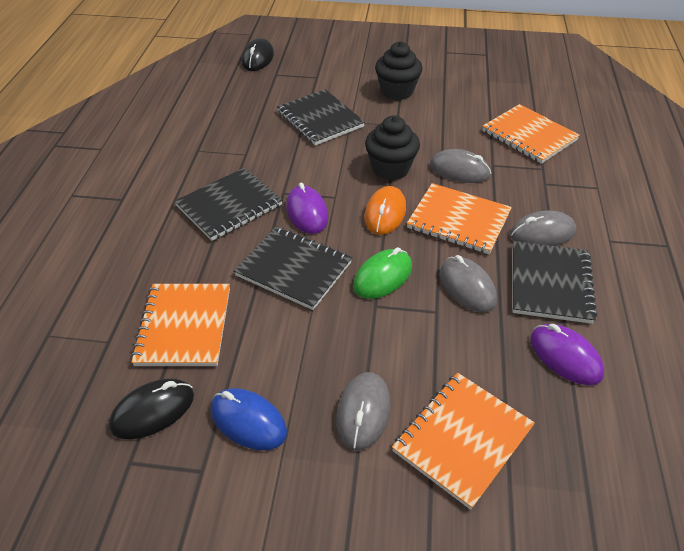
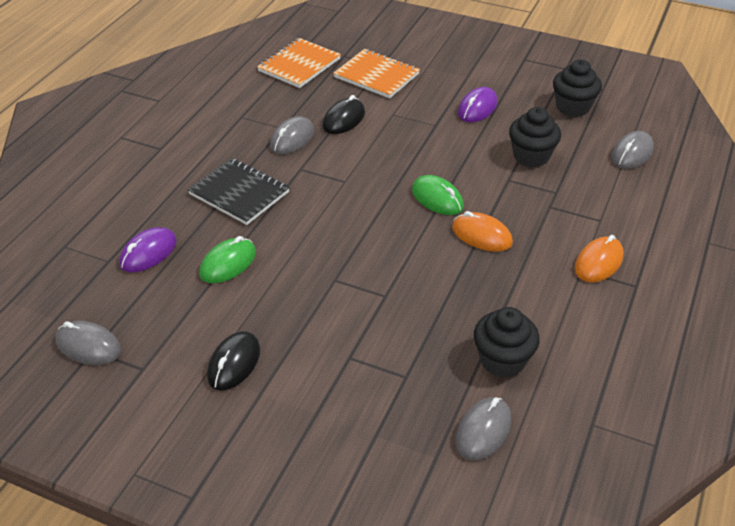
black cupcake: 2 -> 3
black notebook: 4 -> 1
blue mouse: 1 -> 0
green mouse: 1 -> 2
orange mouse: 1 -> 2
orange notebook: 4 -> 2

